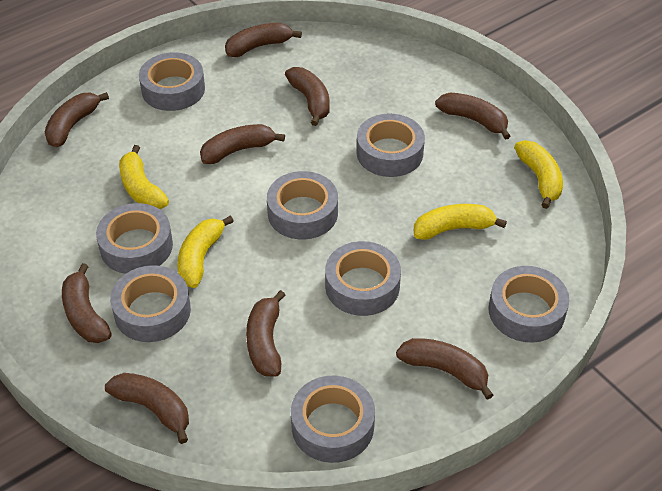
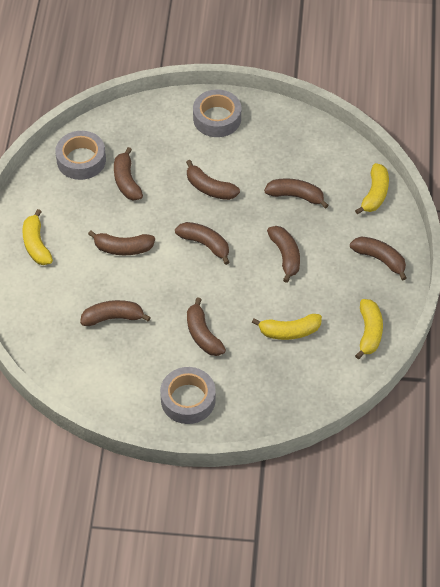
grey tape: 8 -> 3

